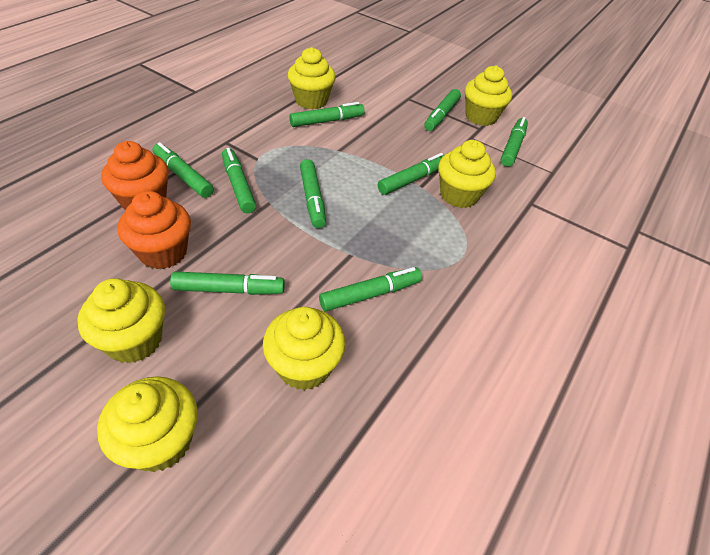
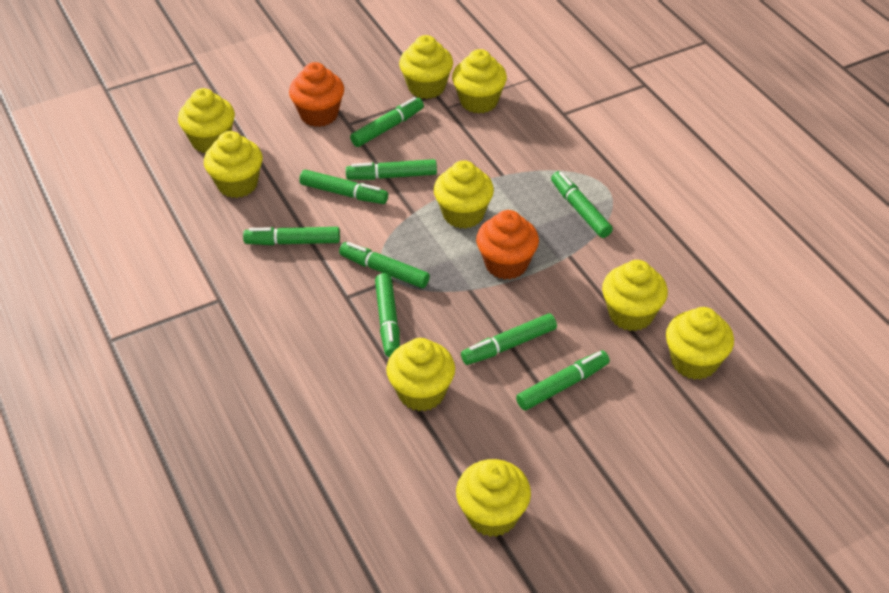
yellow cupcake: 6 -> 9

